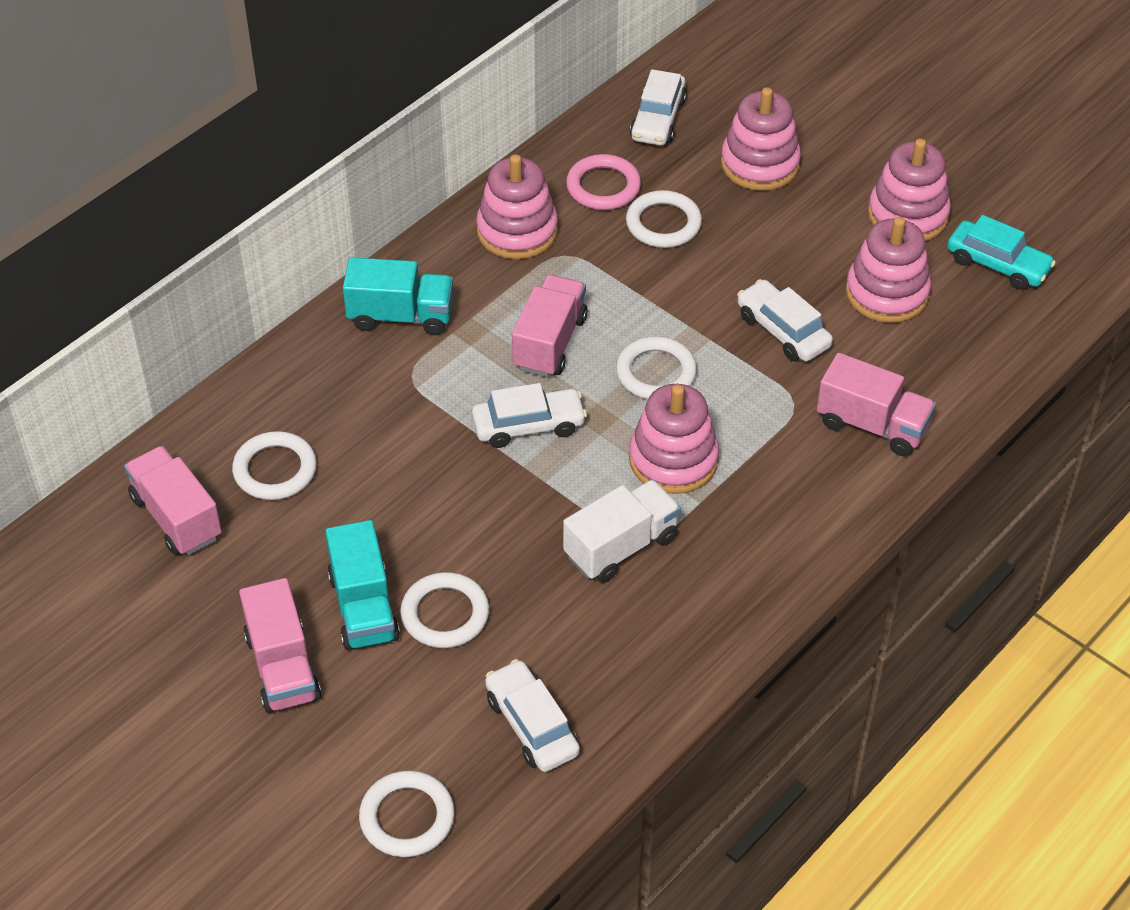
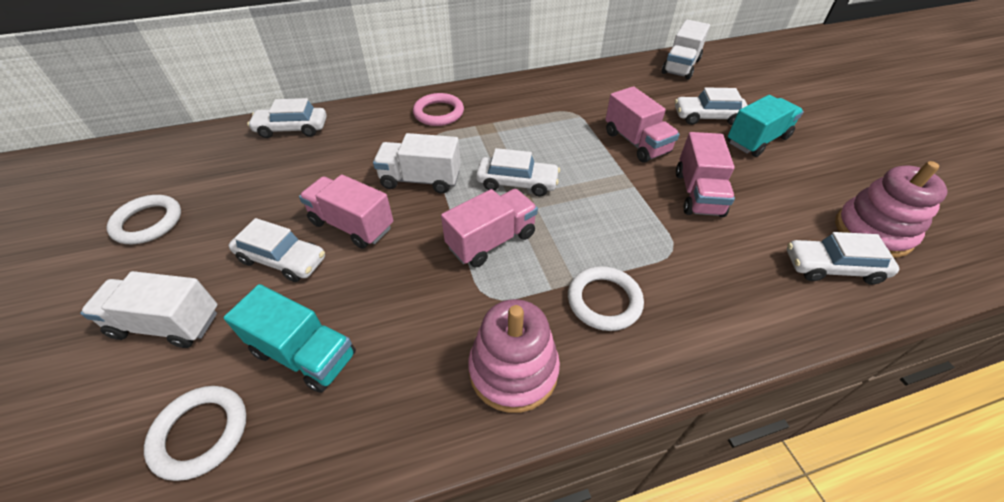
pink stacking toy: 5 -> 2
turquoise car: 1 -> 0
white car: 4 -> 5
white ring: 5 -> 3
white truck: 1 -> 3

